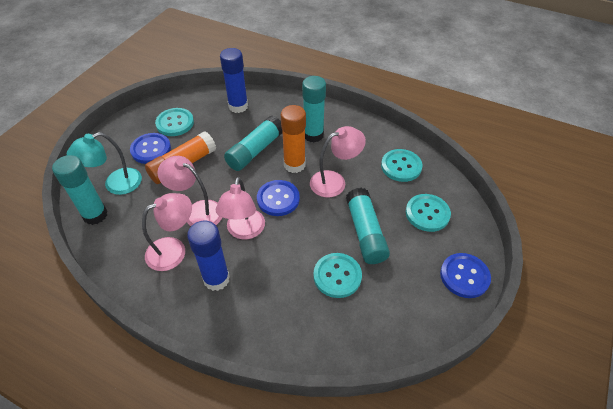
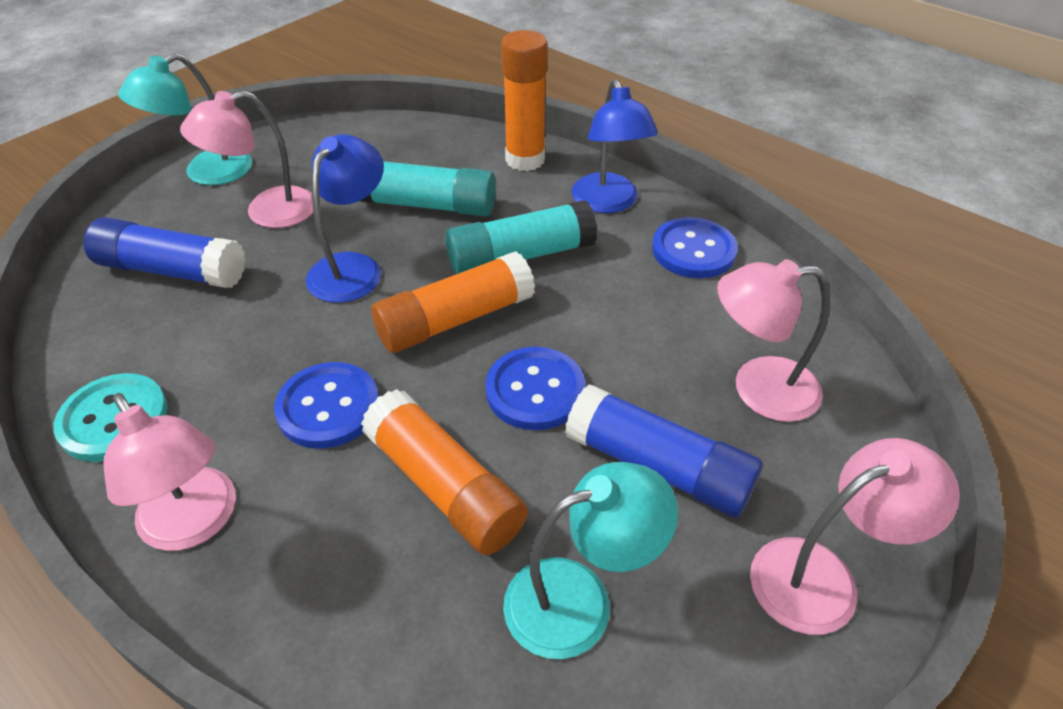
blue lamp: 0 -> 2
orange glue stick: 2 -> 3
turquoise button: 4 -> 1
turquoise glue stick: 4 -> 2
turquoise lamp: 1 -> 2

